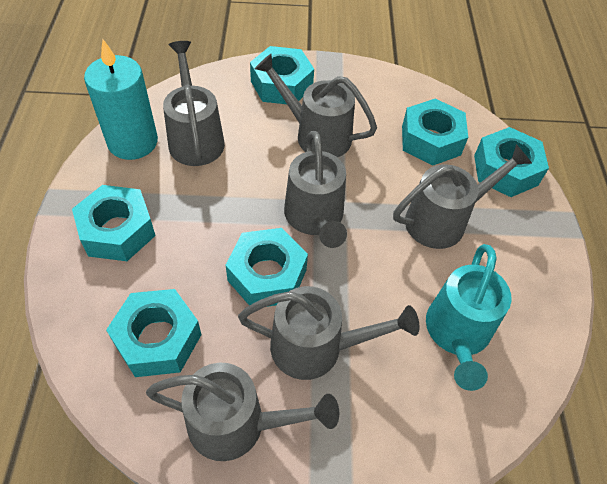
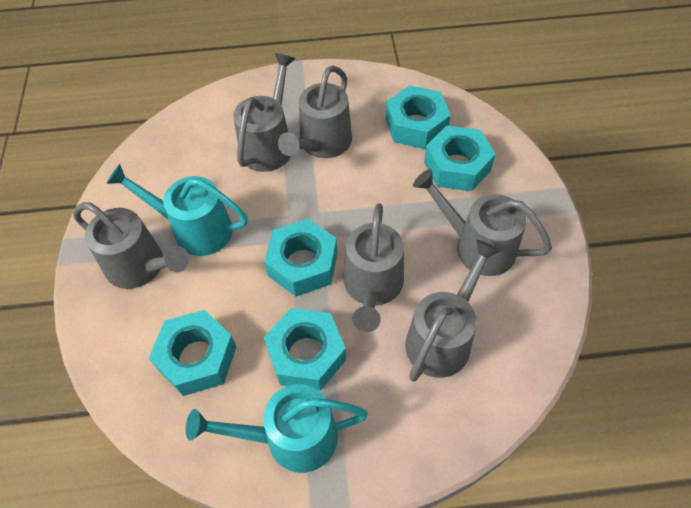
turquoise candle: 1 -> 0
turquoise nut: 6 -> 5
turquoise watering can: 1 -> 2

